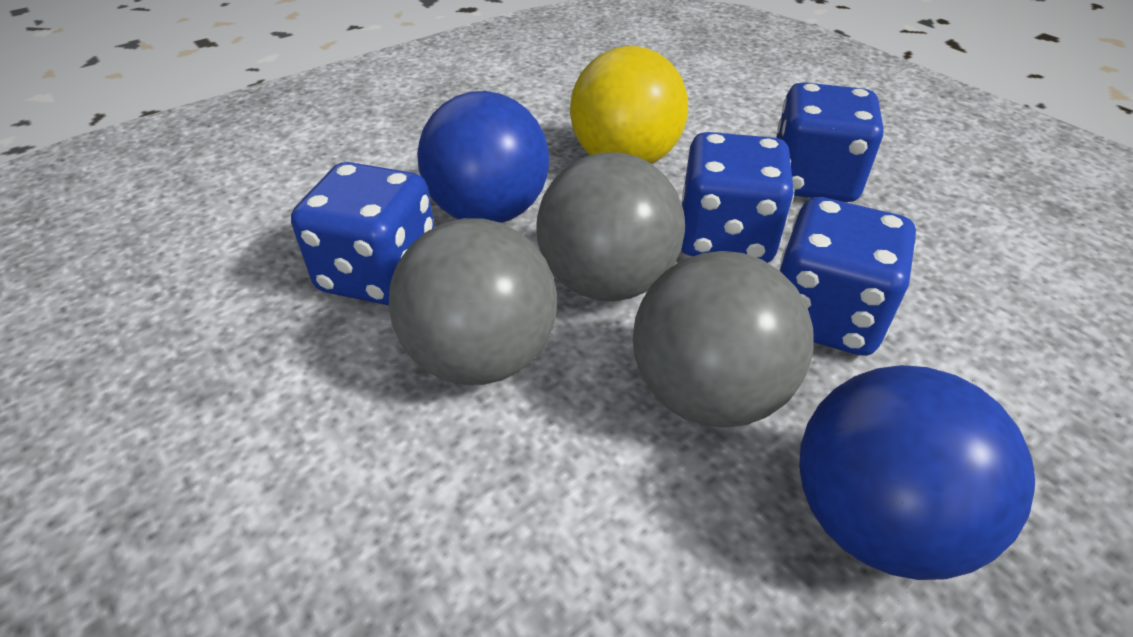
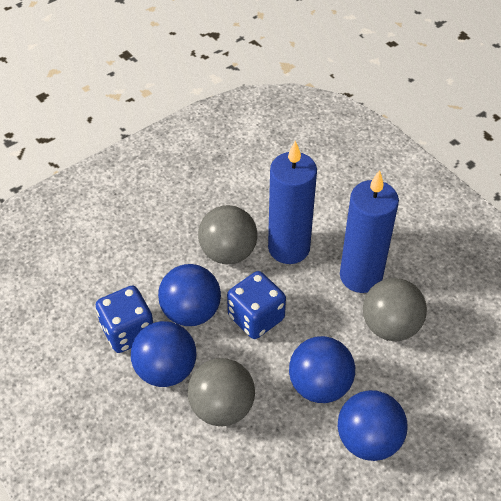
blue ball: 2 -> 4
blue candle: 0 -> 2
blue dice: 4 -> 2
yellow ball: 1 -> 0

